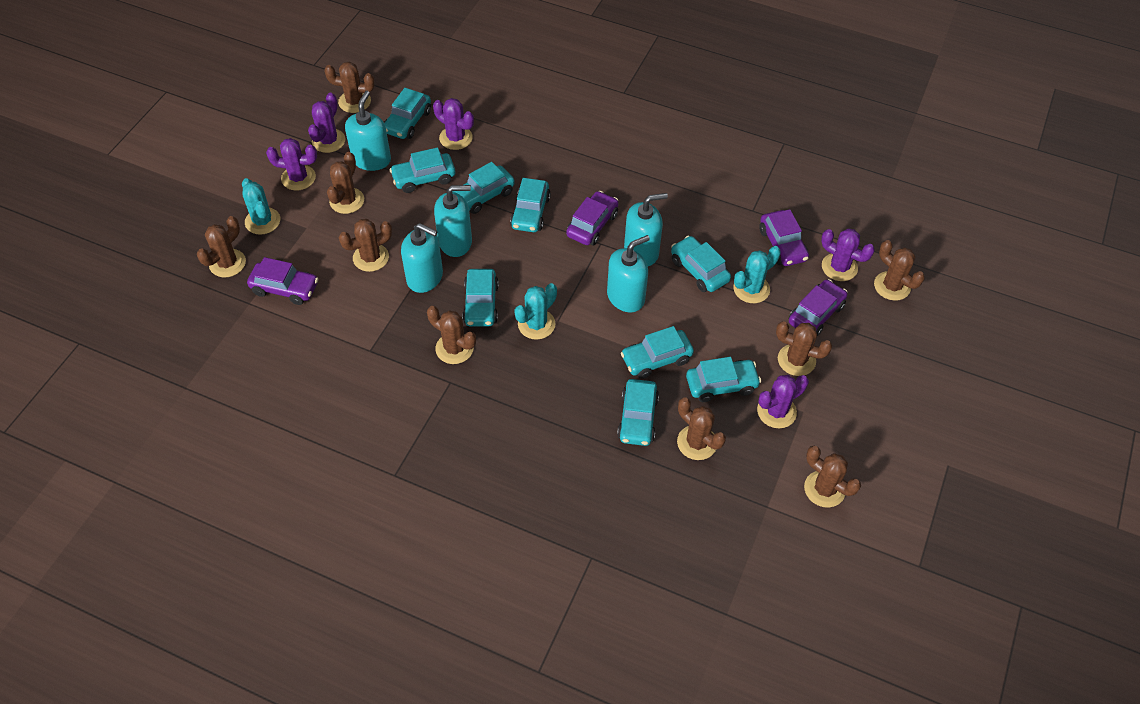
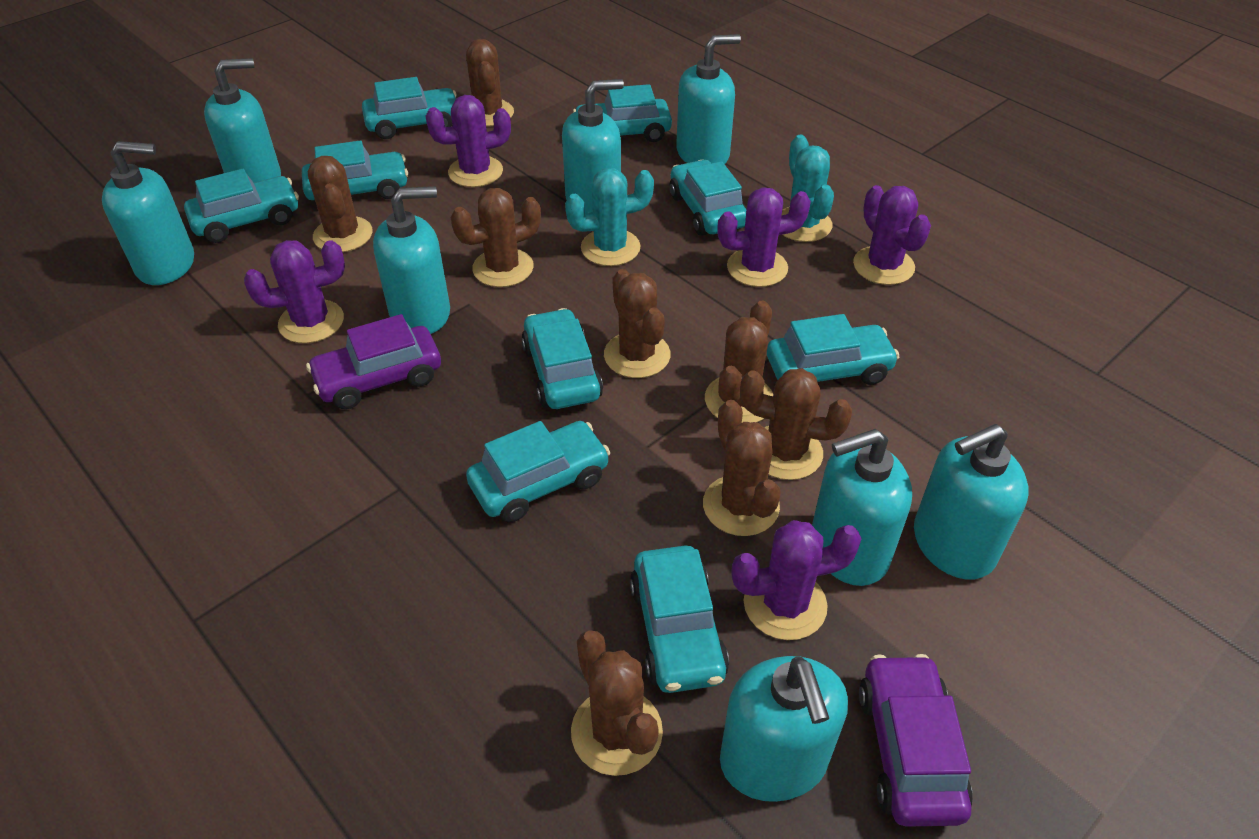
brown cactus: 9 -> 8
purple car: 4 -> 2
turquoise cactus: 3 -> 2
turquoise soap dispenser: 5 -> 8

